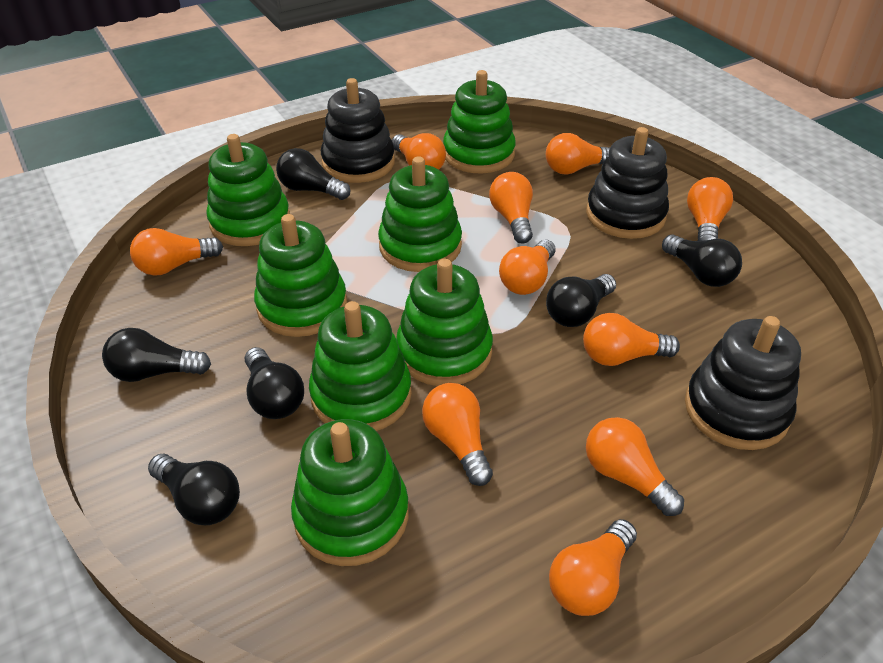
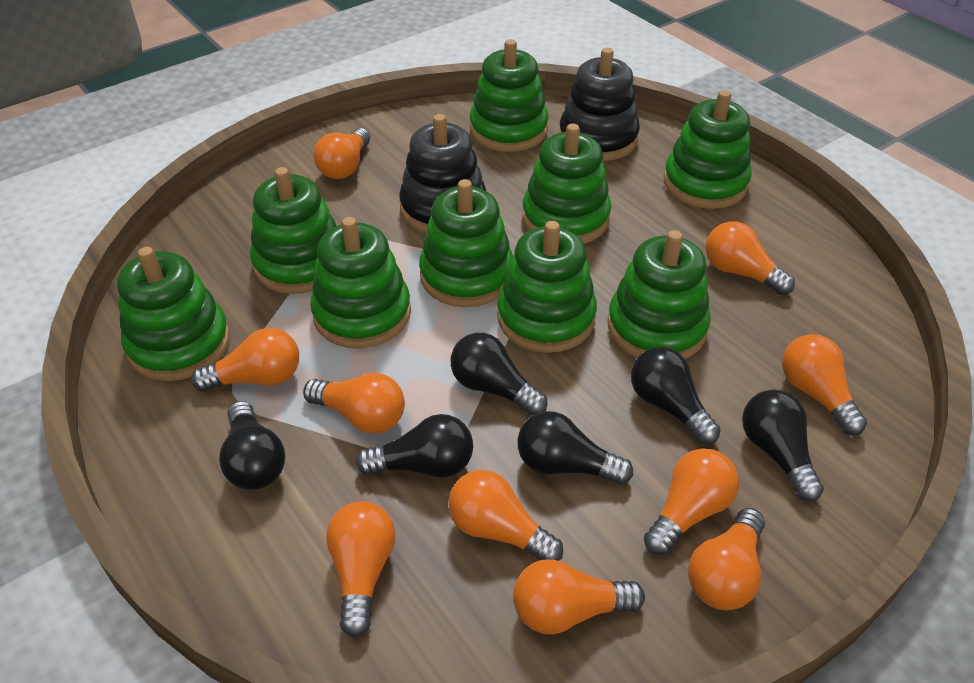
black stacking toy: 3 -> 2
green stacking toy: 7 -> 9

